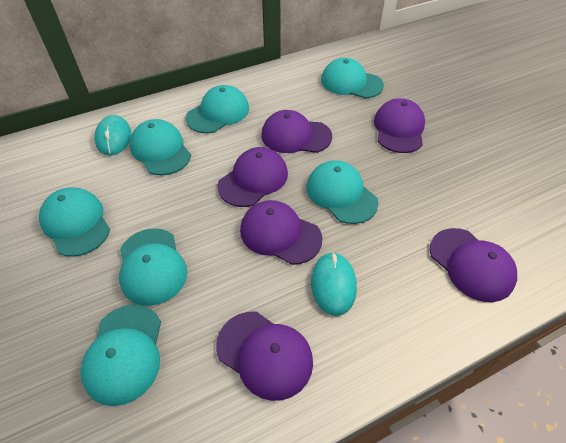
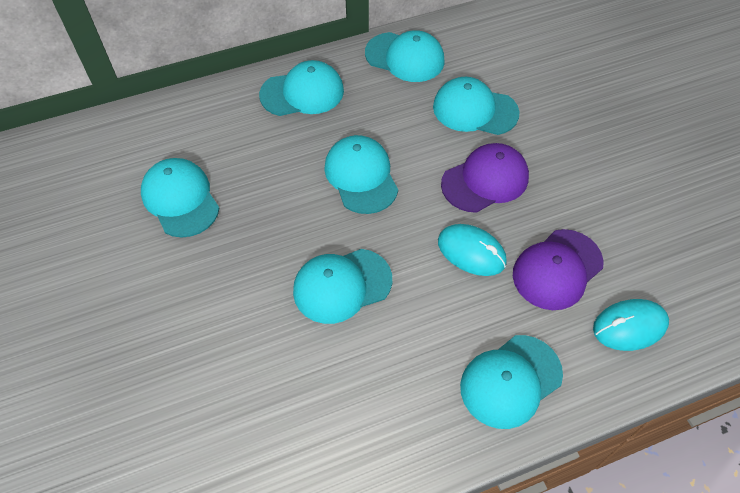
purple cap: 6 -> 2

